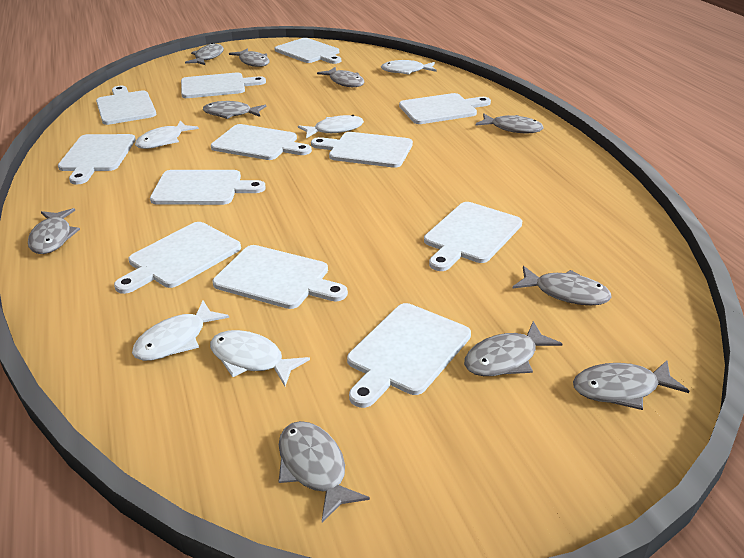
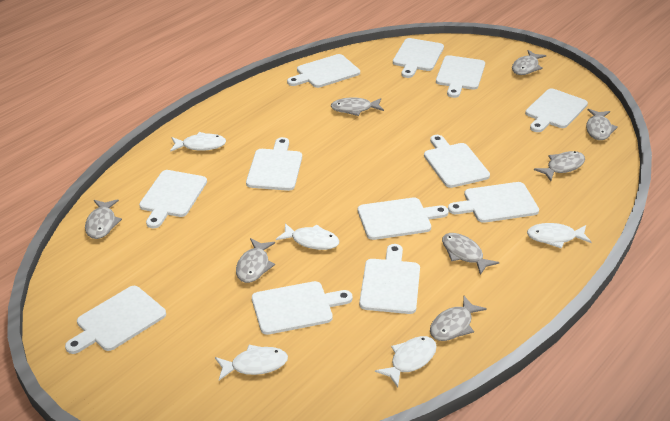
grey fish: 10 -> 8

